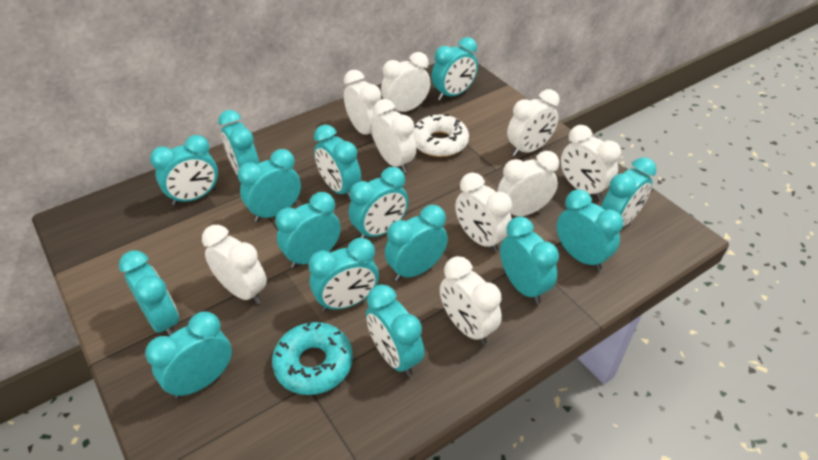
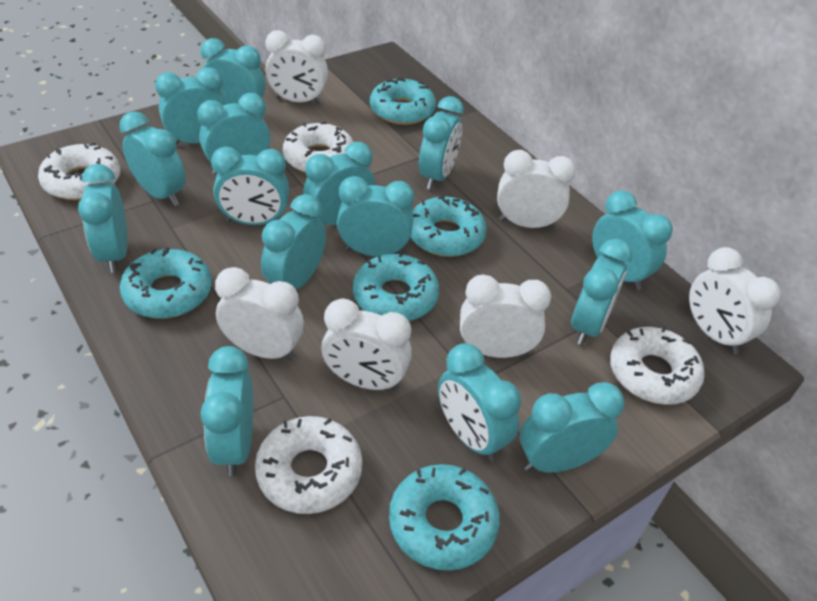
turquoise donut: 1 -> 5
white clock: 9 -> 6
white donut: 1 -> 4

